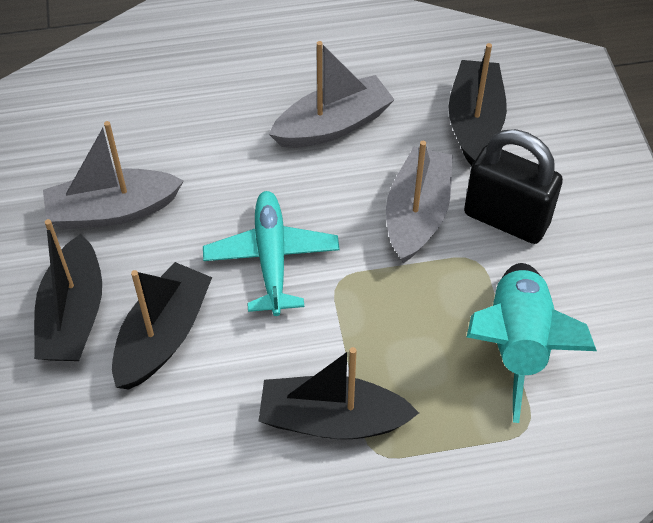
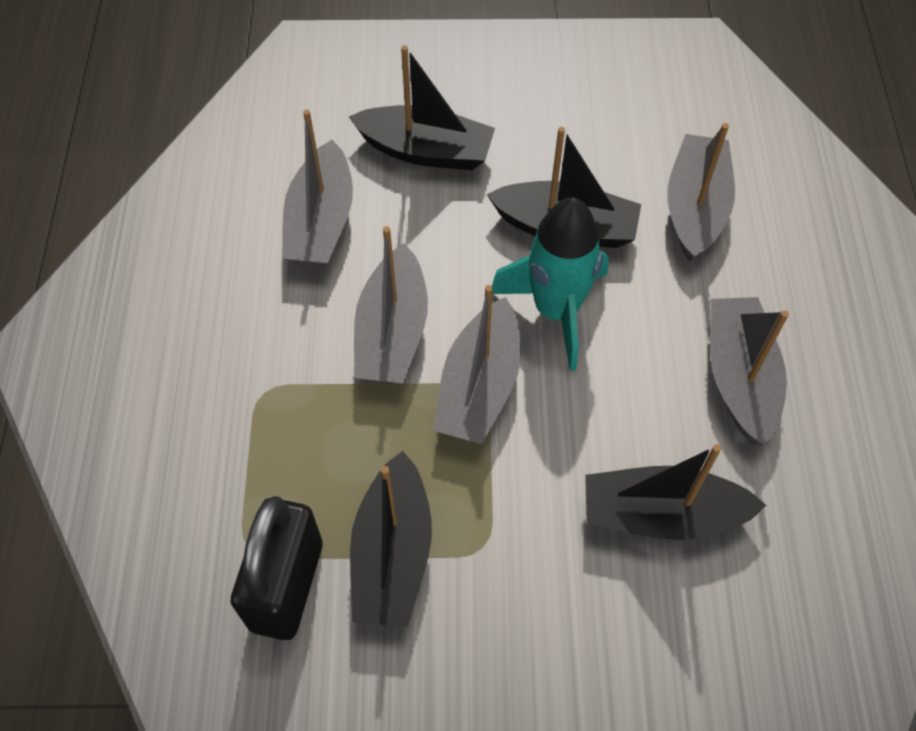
grey boat: 3 -> 5
turquoise plane: 1 -> 0

